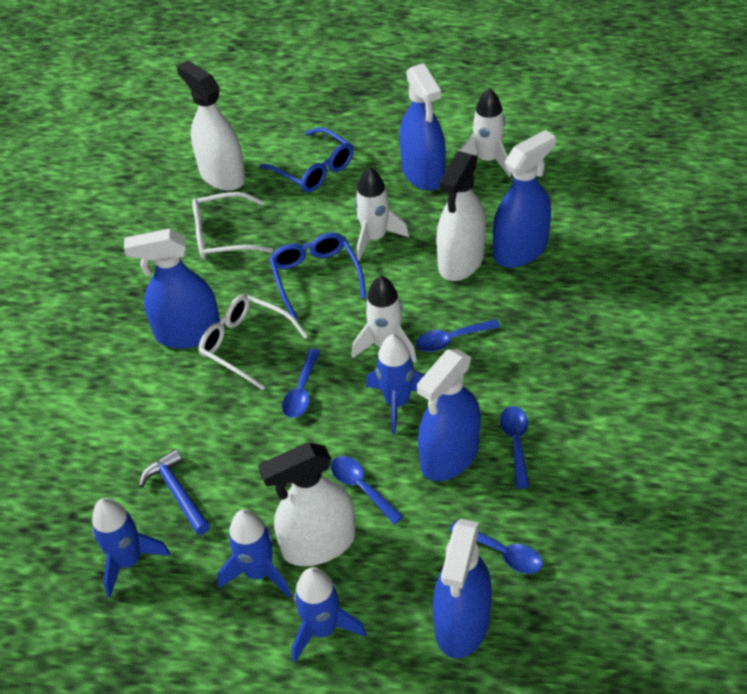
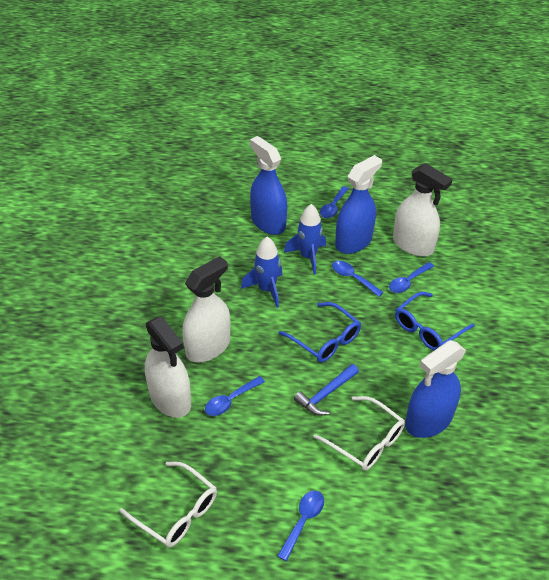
blue rocket: 4 -> 2
blue spray bottle: 5 -> 3
white rocket: 3 -> 0

